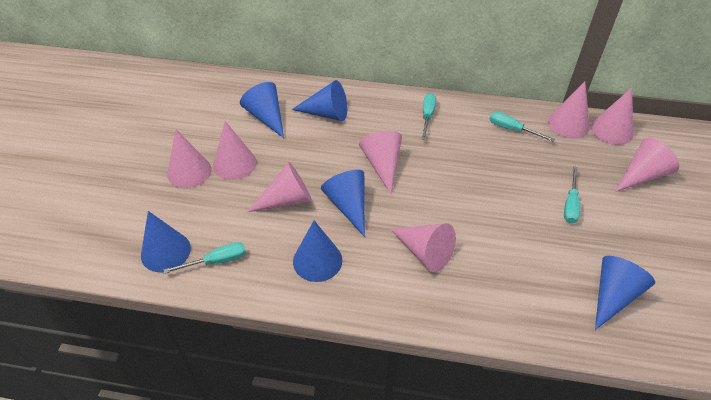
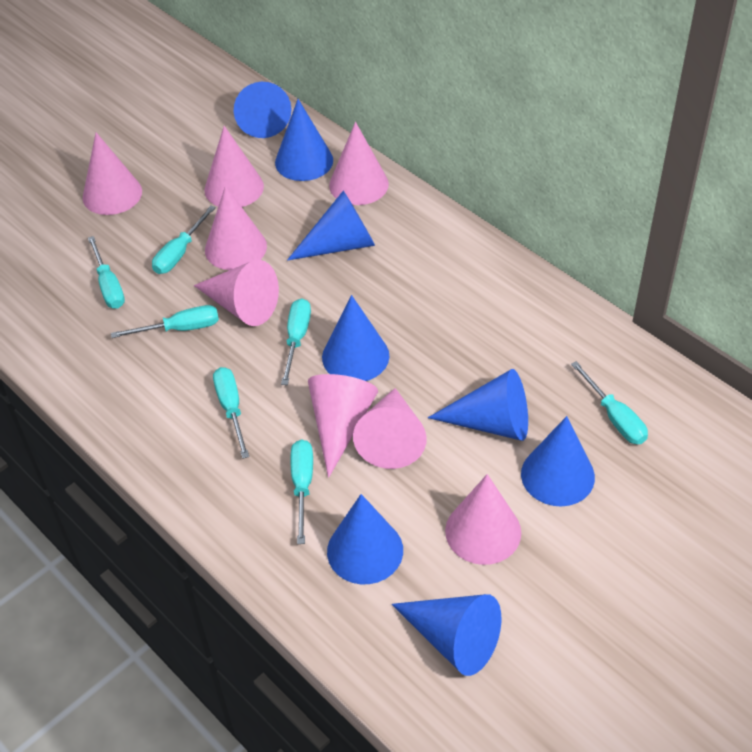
blue cone: 6 -> 8
turquoise screwdriver: 4 -> 7

